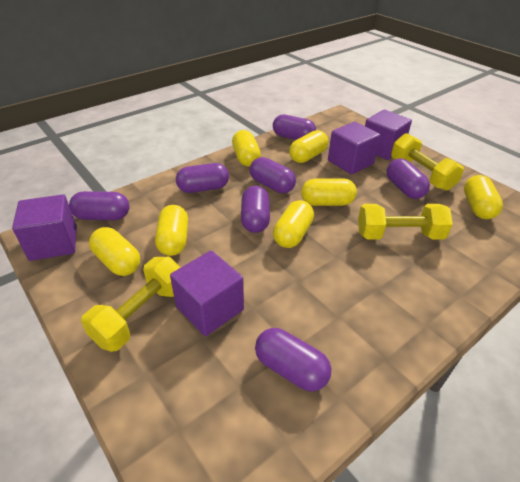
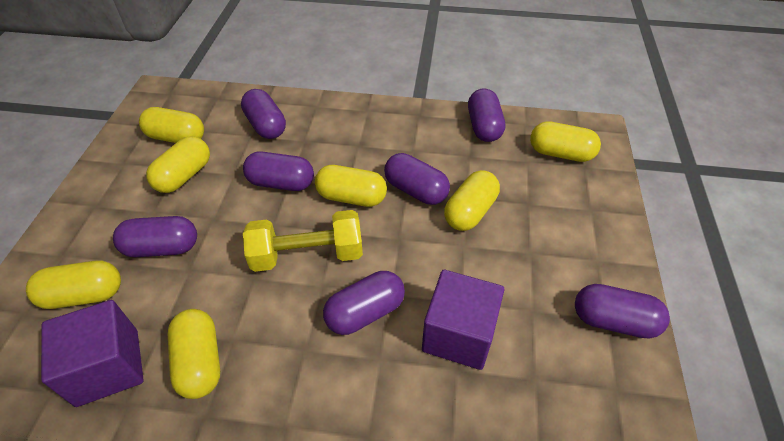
purple cube: 4 -> 2
yellow dumbbell: 3 -> 1

